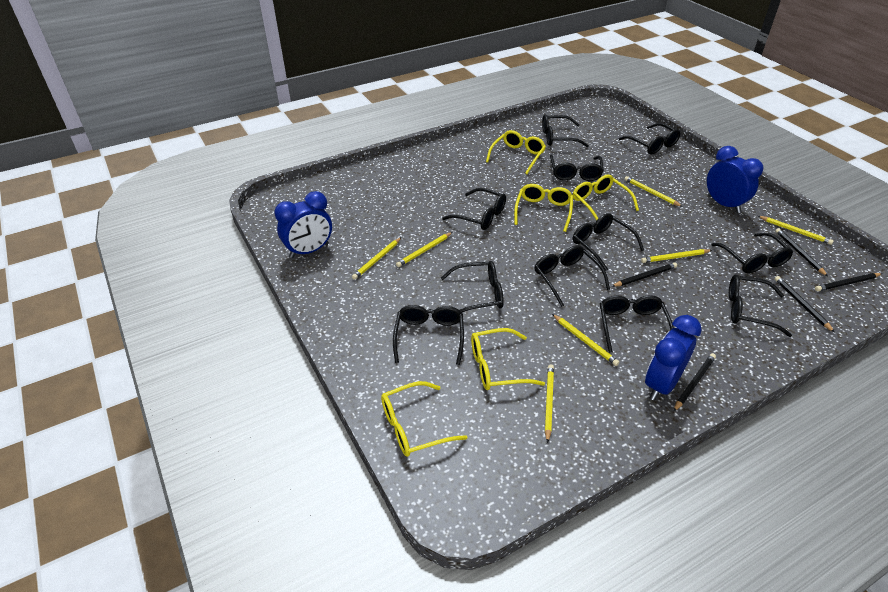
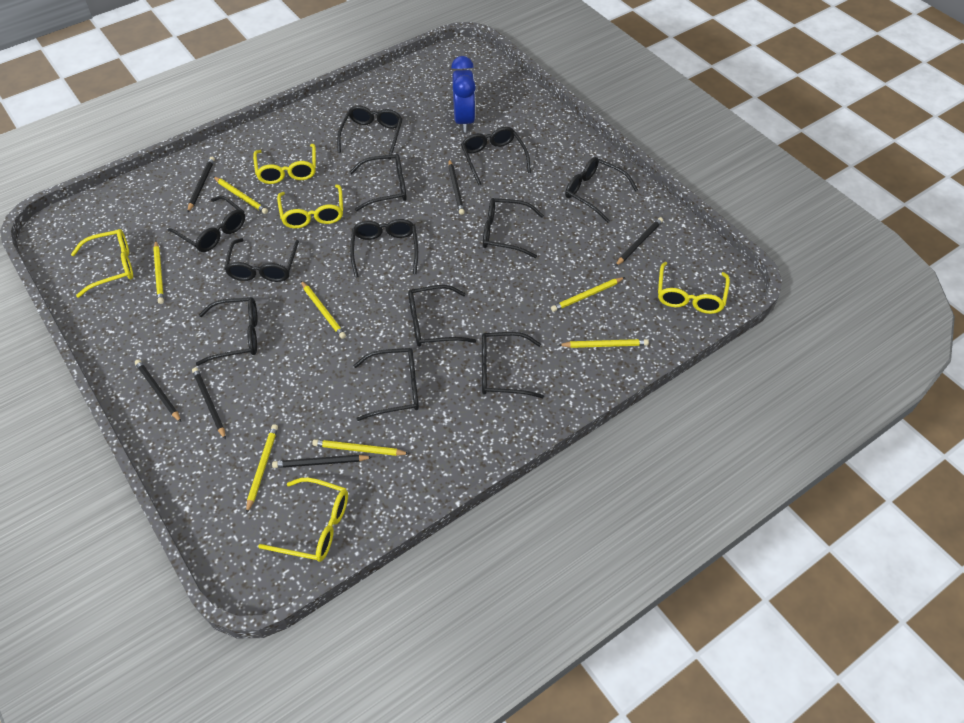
black glasses: 11 -> 12
black pencil: 5 -> 6
blue clock: 3 -> 1

